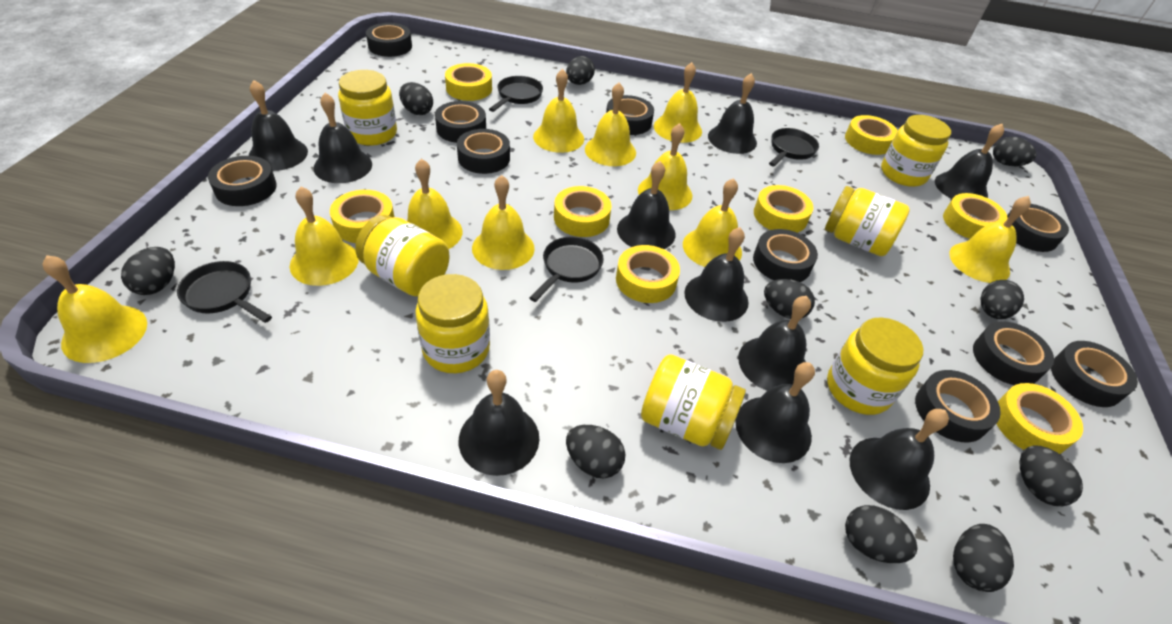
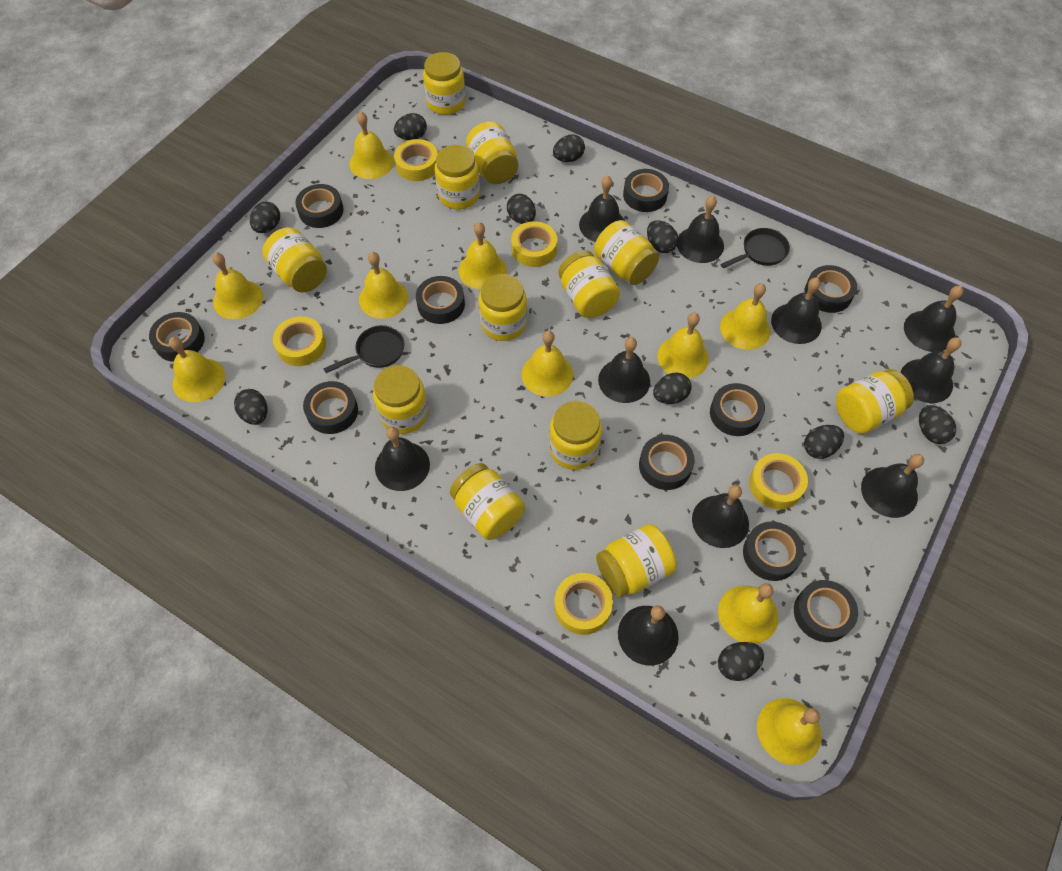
black pan: 4 -> 2
yellow jar: 7 -> 12
yellow tape: 8 -> 5

